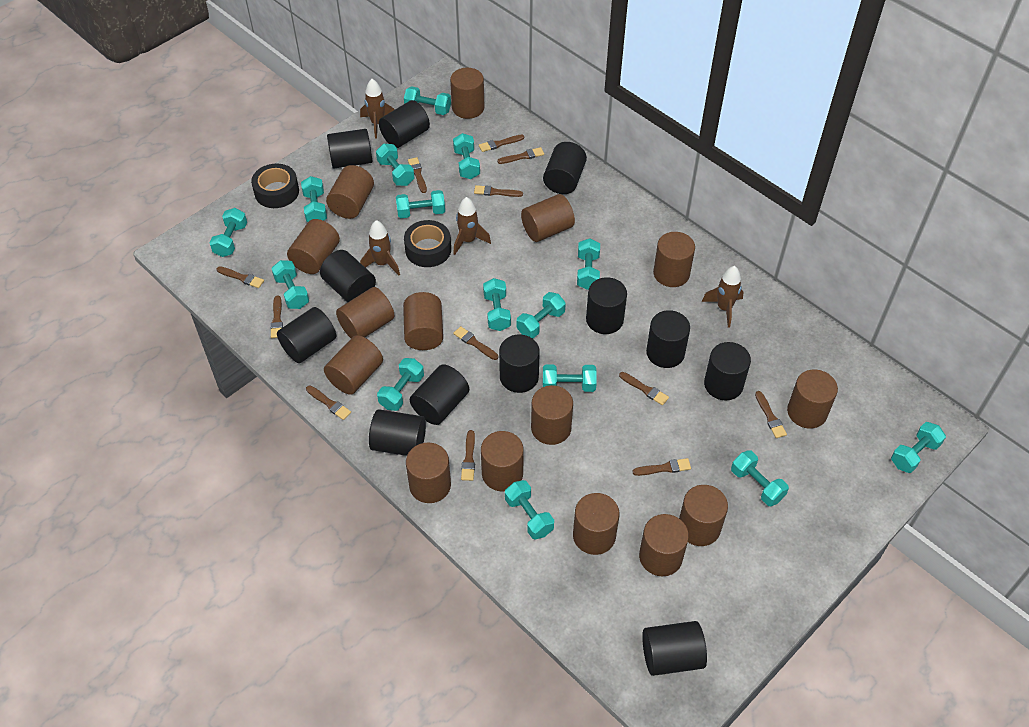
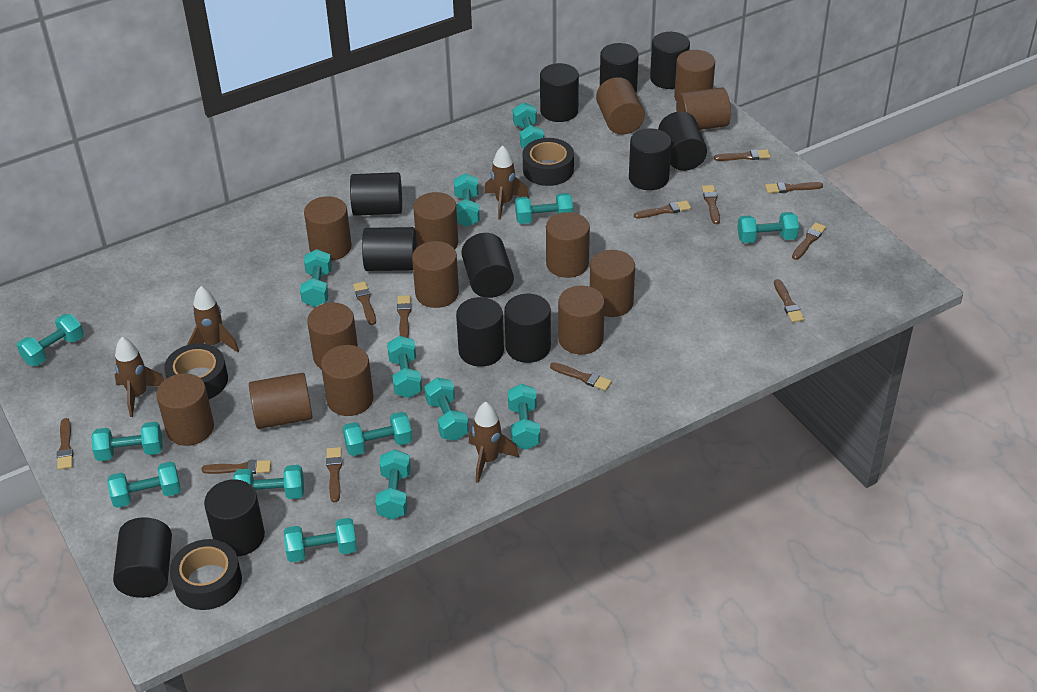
black tape: 2 -> 3
brown cylinder: 15 -> 13

